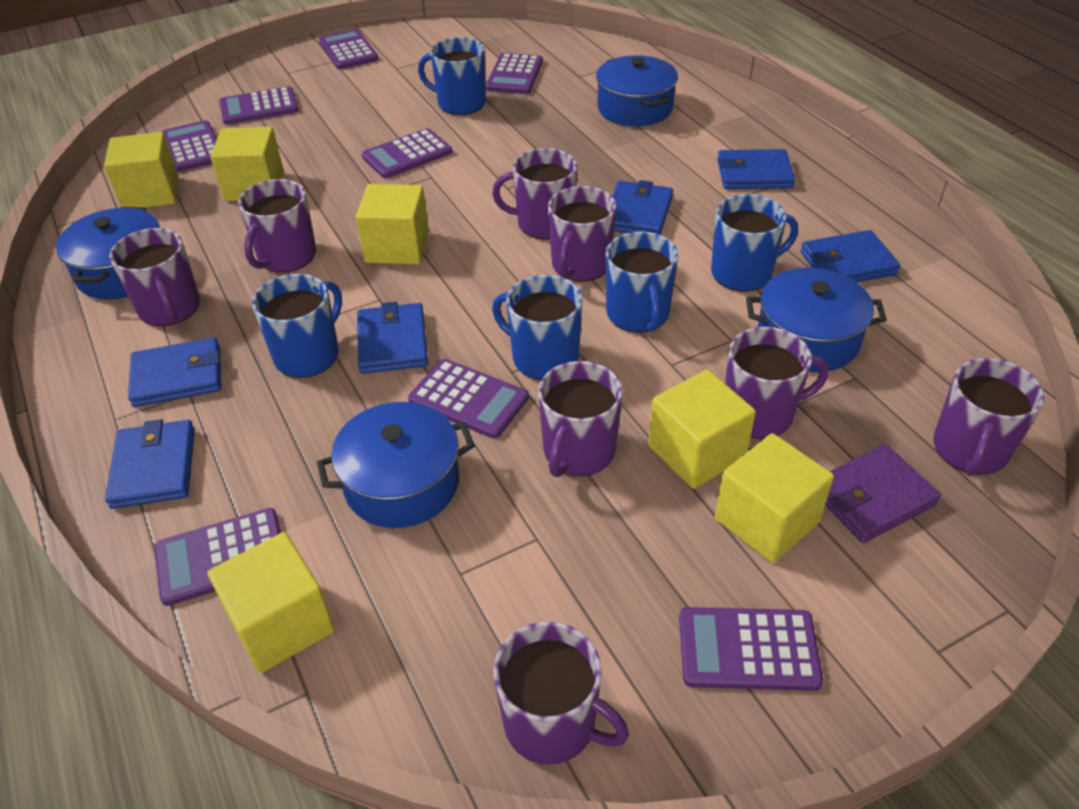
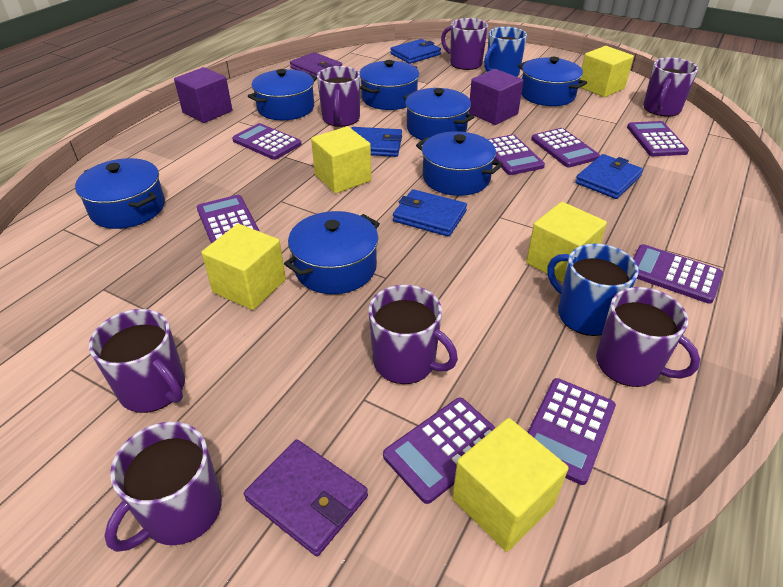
blue mug: 5 -> 2
blue pot: 4 -> 7
blue wallet: 6 -> 4
purple cube: 0 -> 2
purple mug: 8 -> 7
purple wallet: 1 -> 2
yellow cube: 6 -> 5

